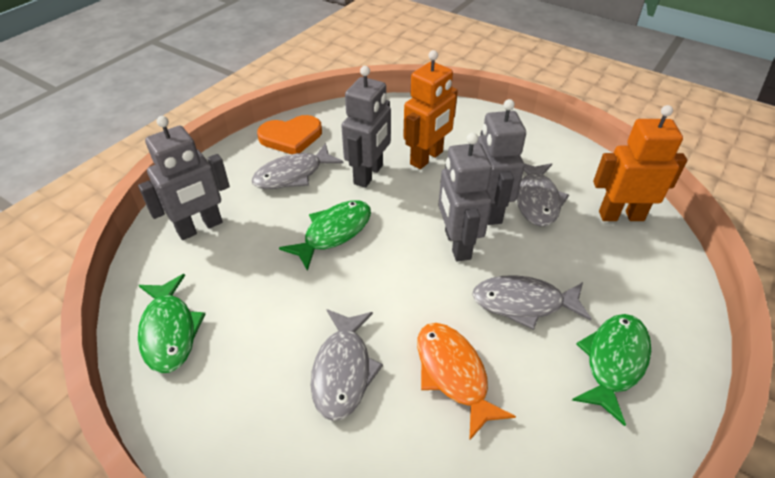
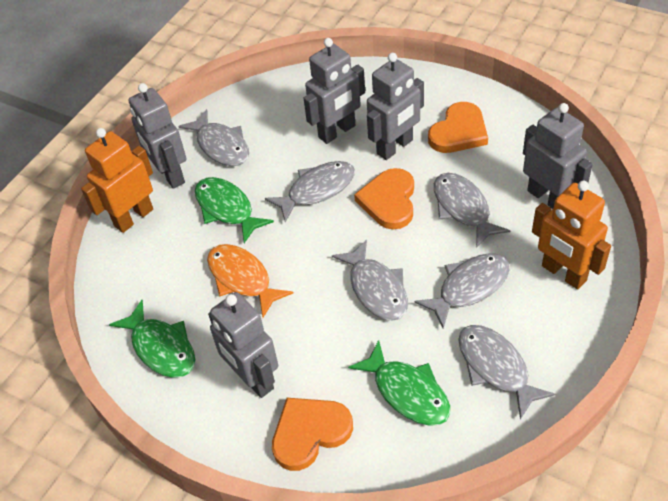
grey fish: 4 -> 6
grey robot: 4 -> 5
orange heart: 1 -> 3

